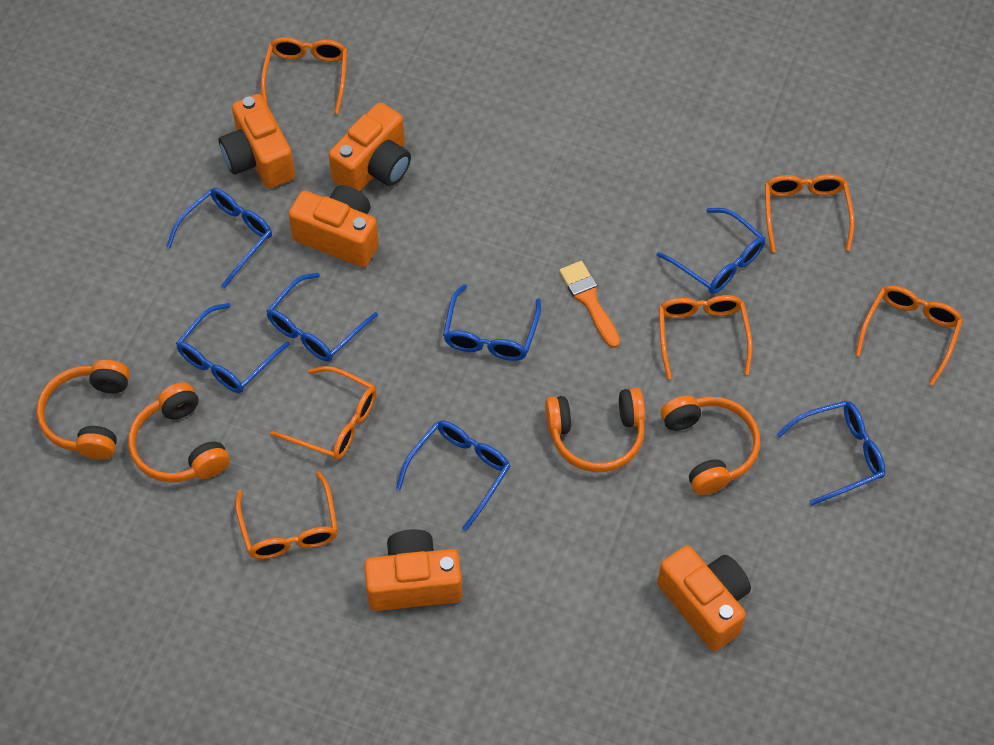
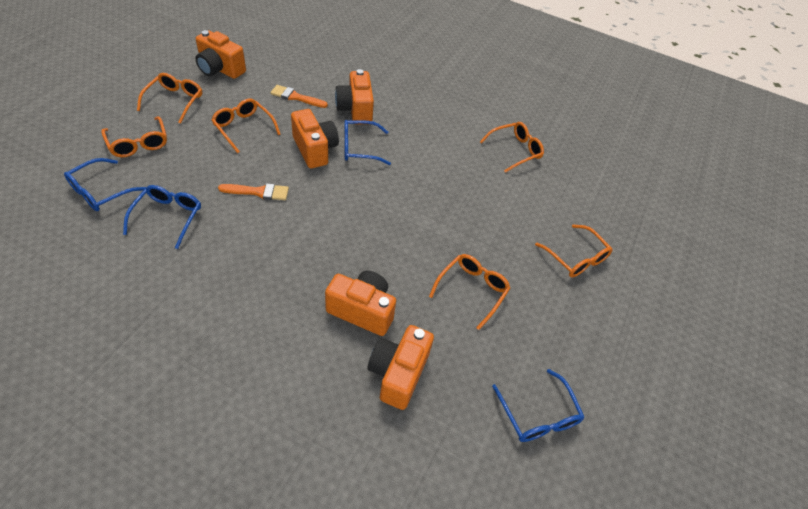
blue glasses: 7 -> 4
orange brush: 1 -> 2
orange headphones: 4 -> 0

